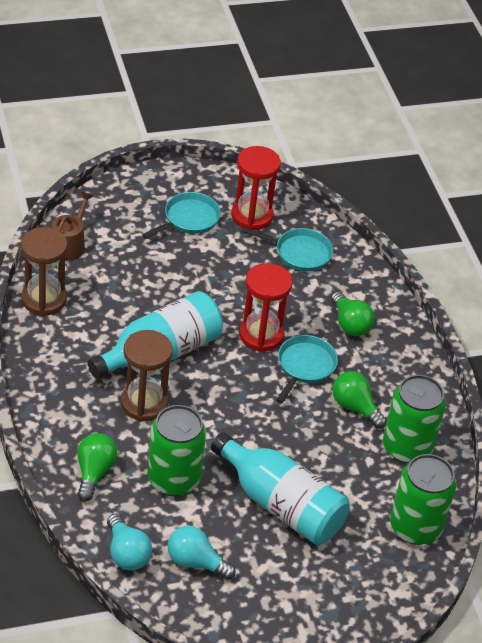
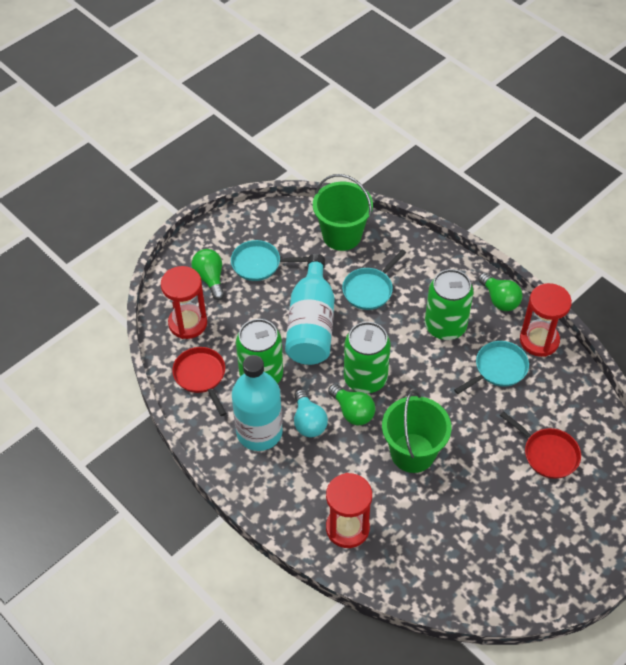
brown hourglass: 2 -> 0
brown watering can: 1 -> 0
green bucket: 0 -> 2
red hourglass: 2 -> 3
red pan: 0 -> 2
turquoise light bulb: 2 -> 1

